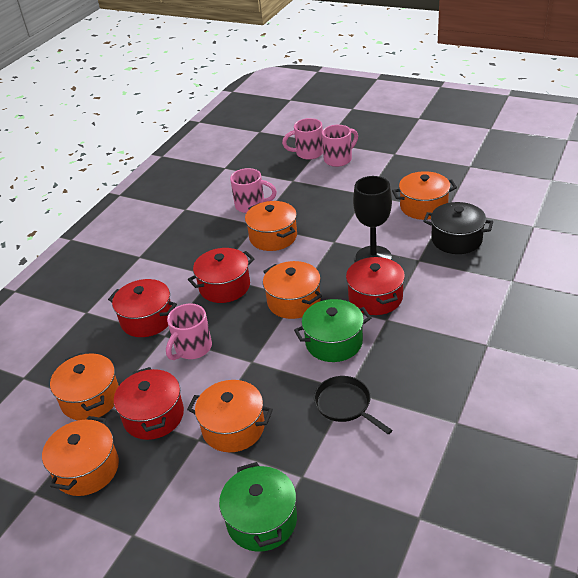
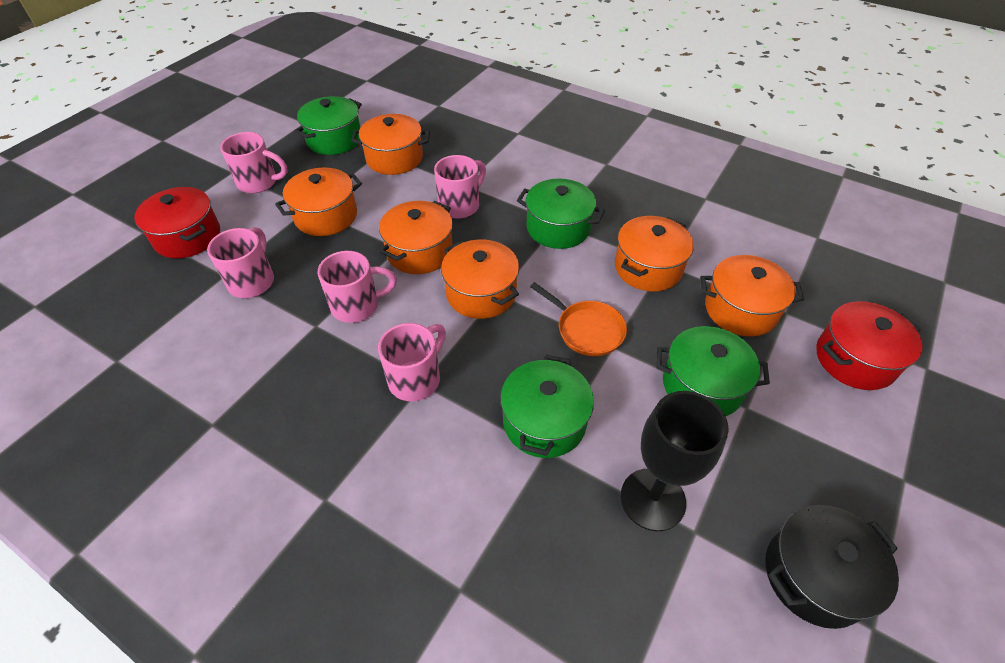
black pan: 1 -> 0
green pot: 2 -> 4
orange pan: 0 -> 1
pink mug: 4 -> 5
red pot: 4 -> 2

